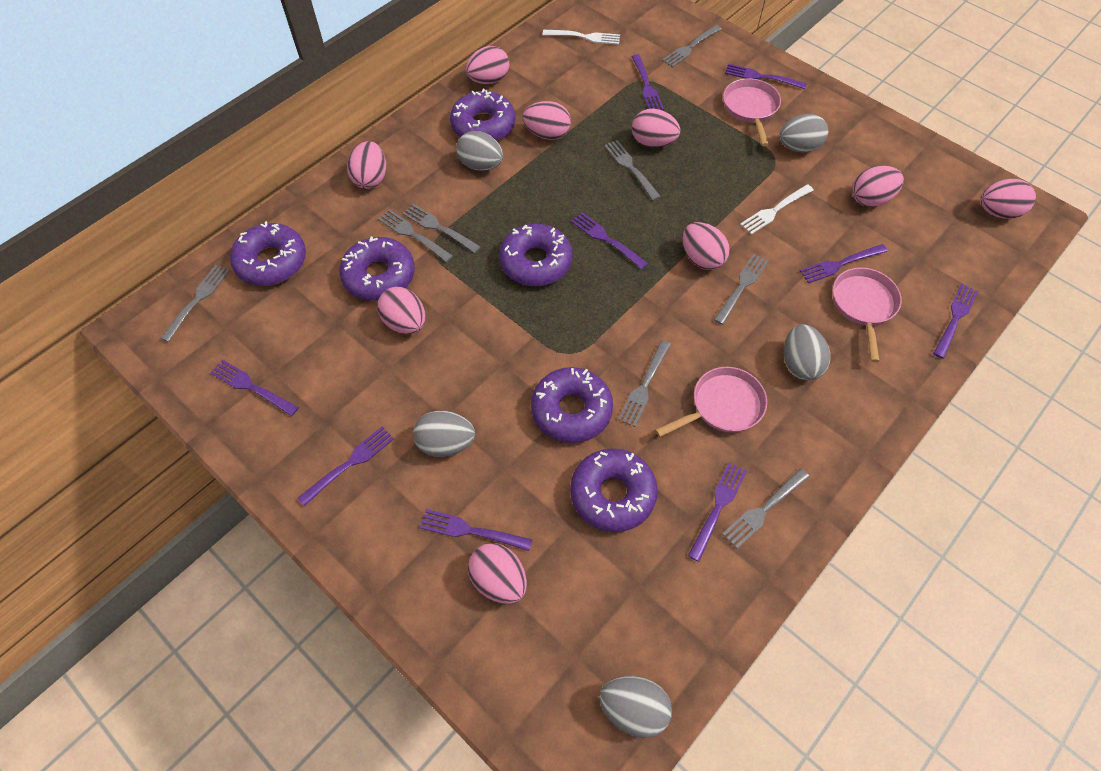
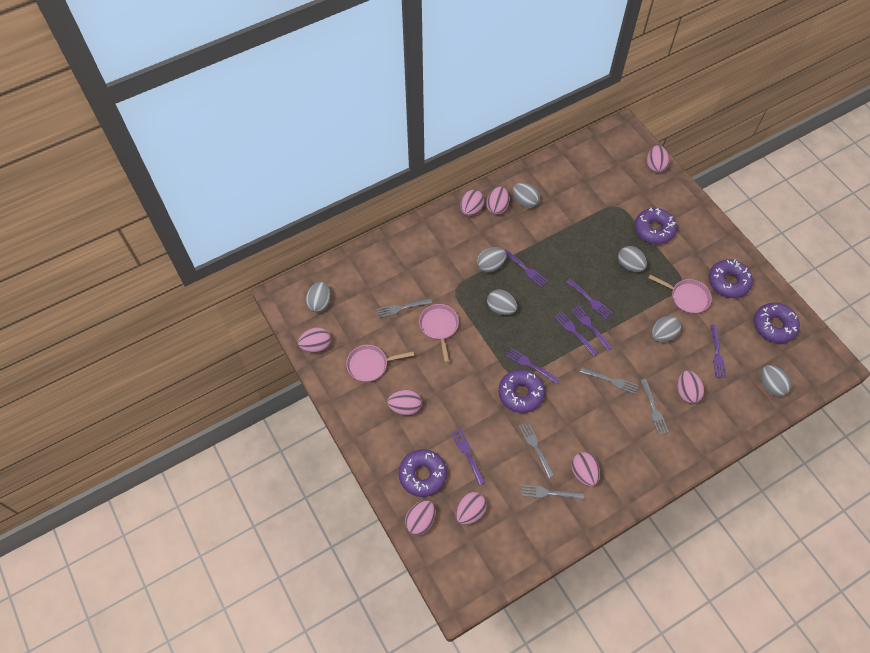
grey egg: 5 -> 7
grey fork: 8 -> 5
purple donut: 6 -> 5
purple fork: 9 -> 7
white fork: 2 -> 0

